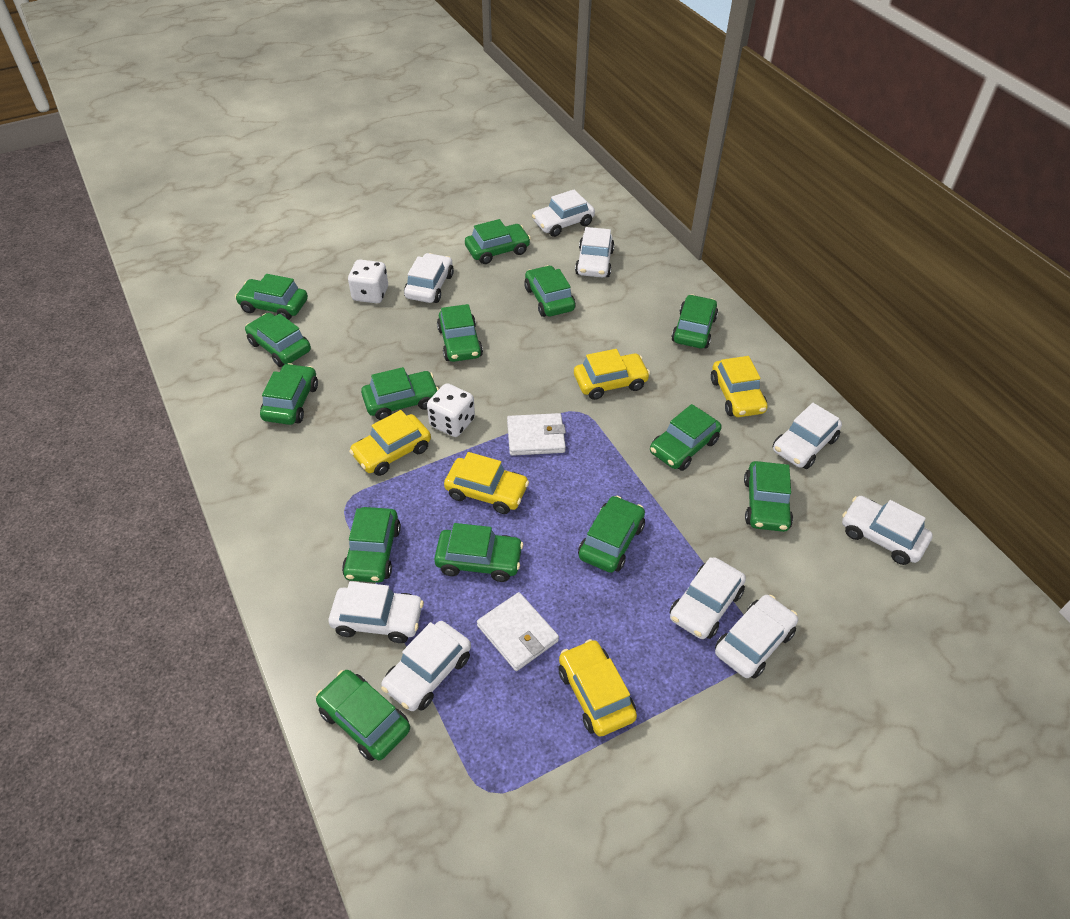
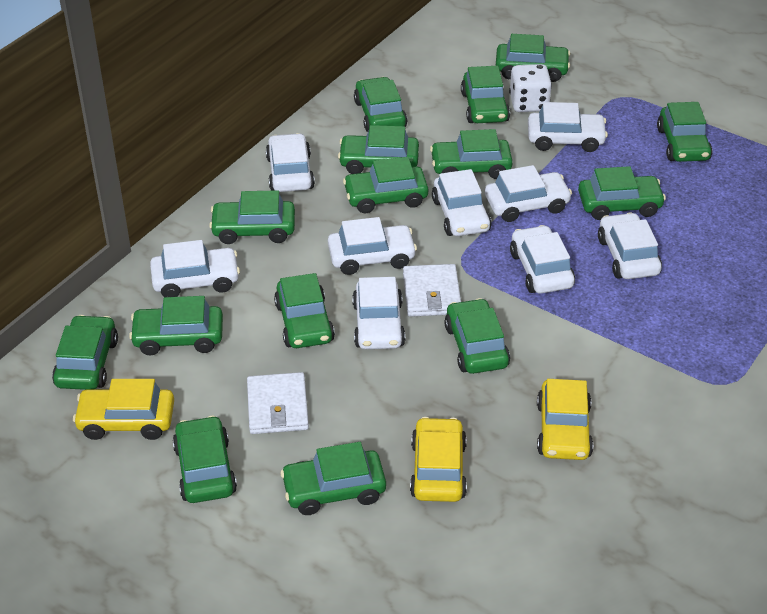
green car: 14 -> 15
white dice: 2 -> 1
yellow car: 5 -> 3

